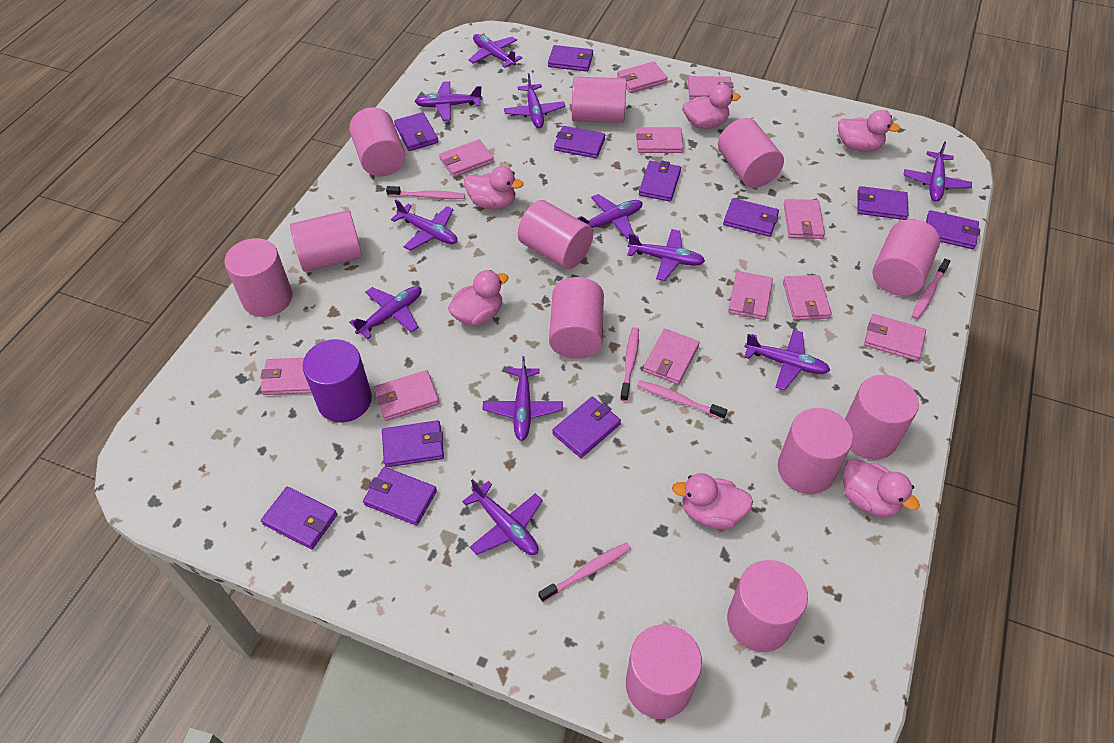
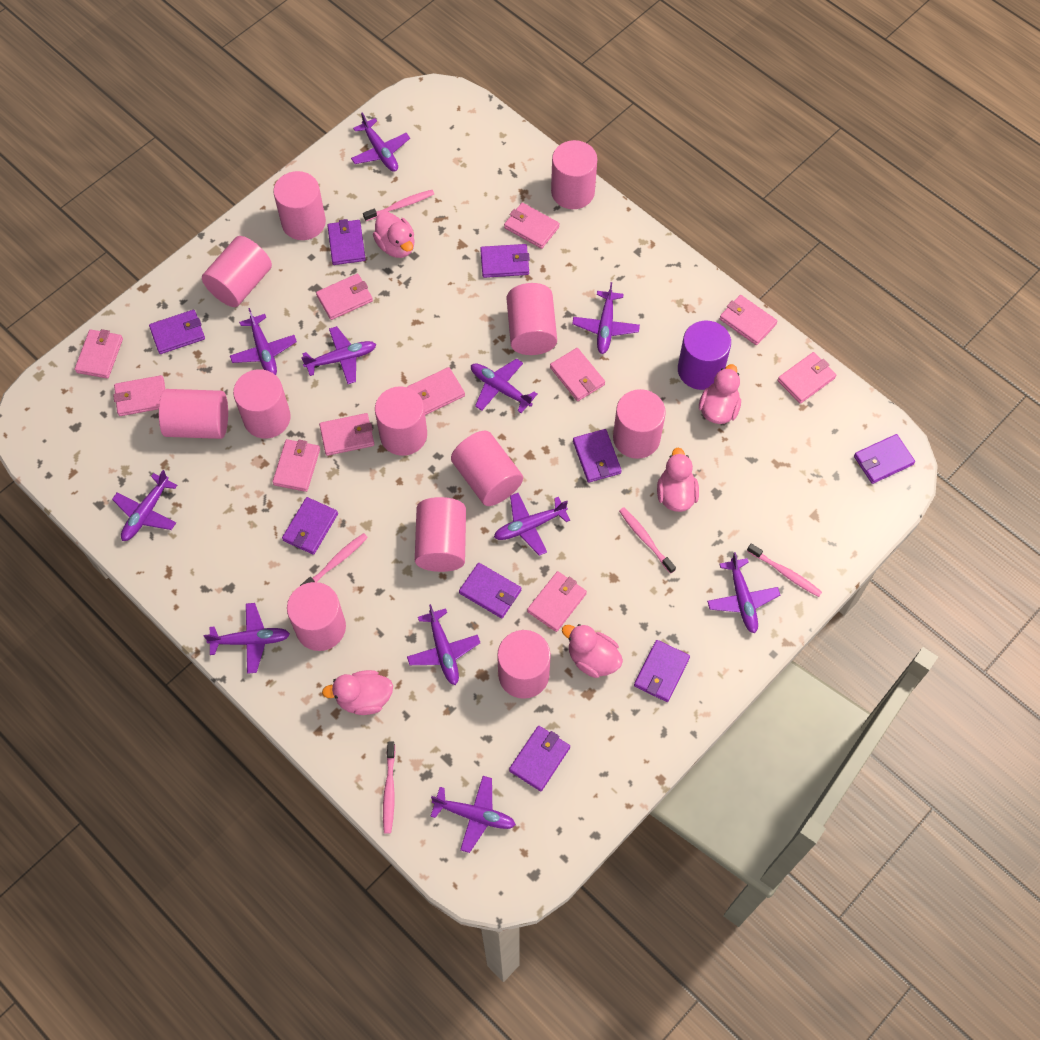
pink duck: 6 -> 5
purple wallet: 11 -> 9

